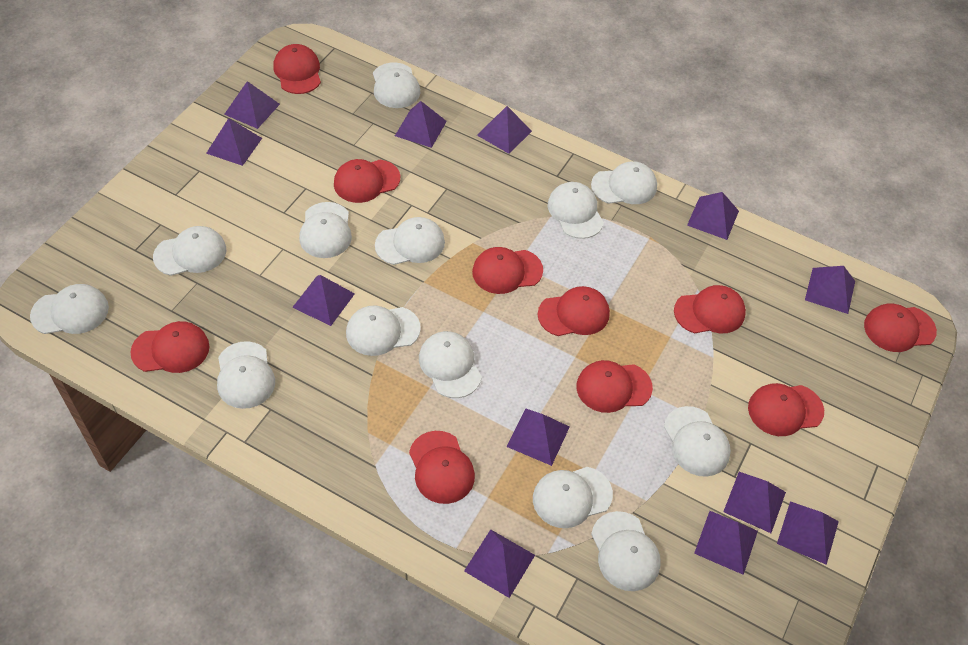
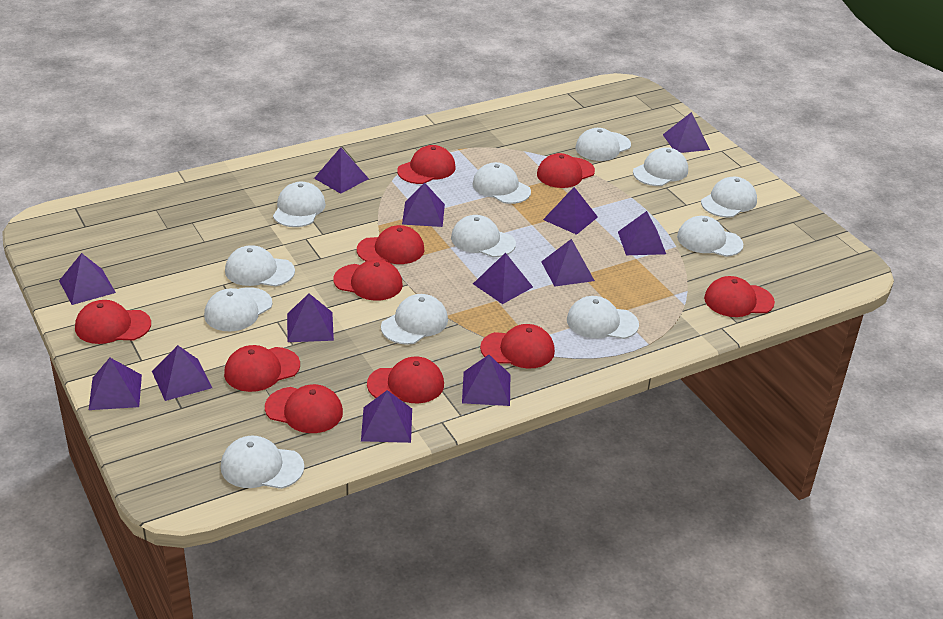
purple pyramid: 12 -> 13
white cap: 13 -> 12

